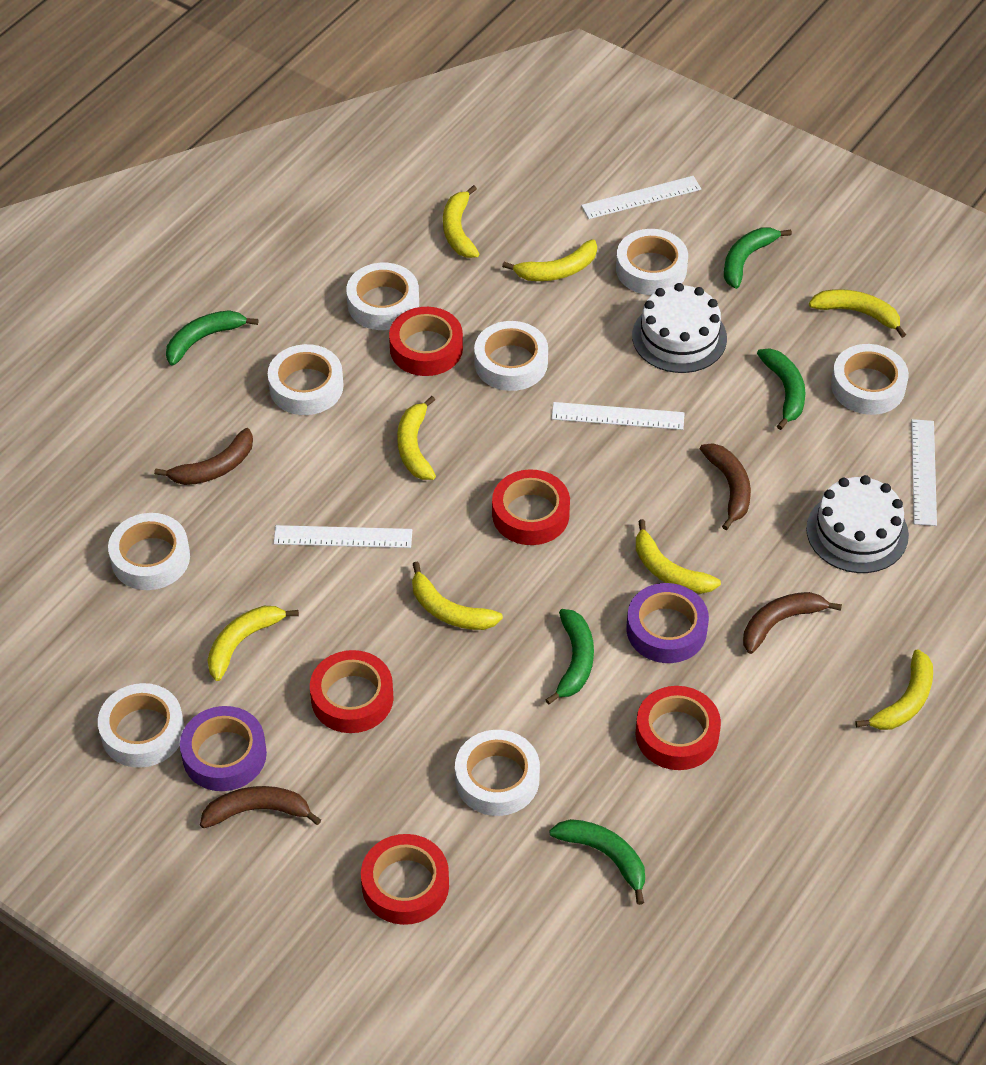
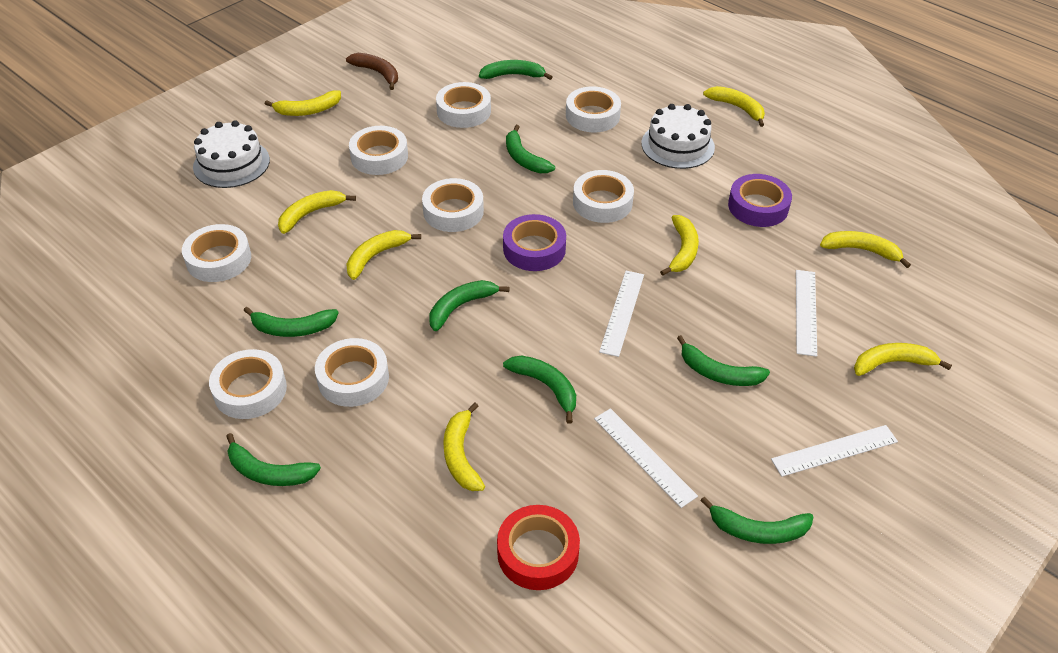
brown banana: 4 -> 1
green banana: 5 -> 8
red tape: 5 -> 1

